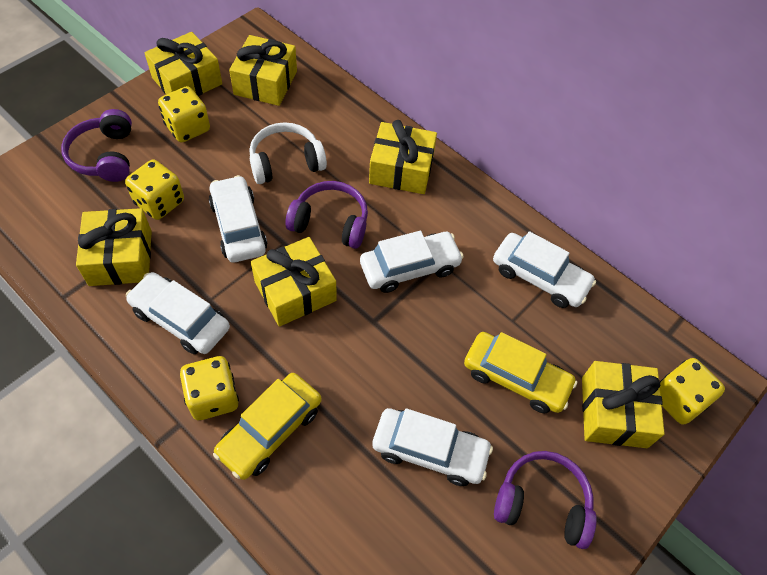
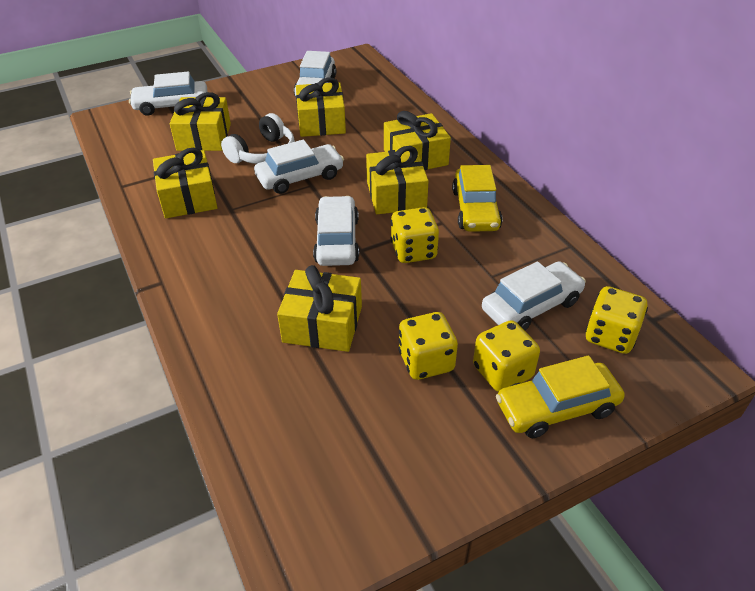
purple headphones: 3 -> 0

